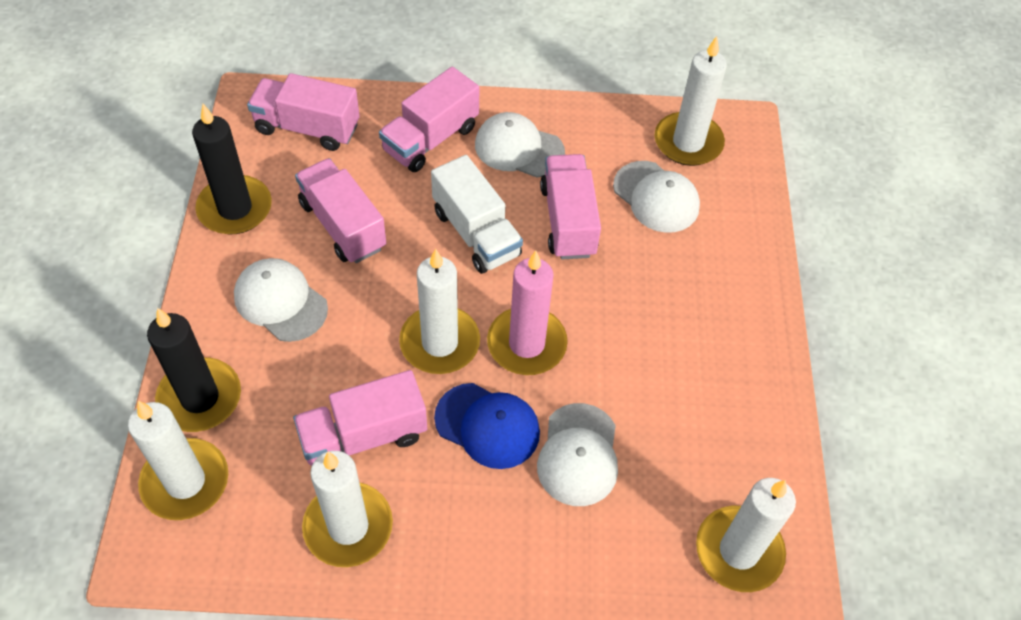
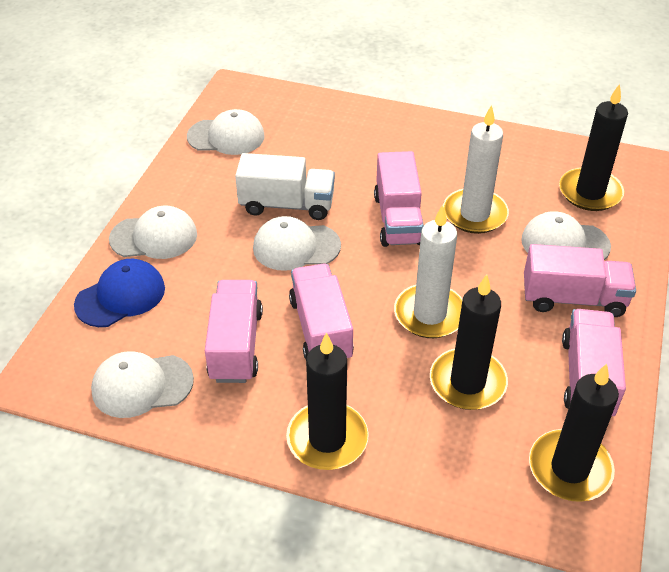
black candle: 2 -> 4
pink candle: 1 -> 0
white candle: 5 -> 2
white cap: 4 -> 5

